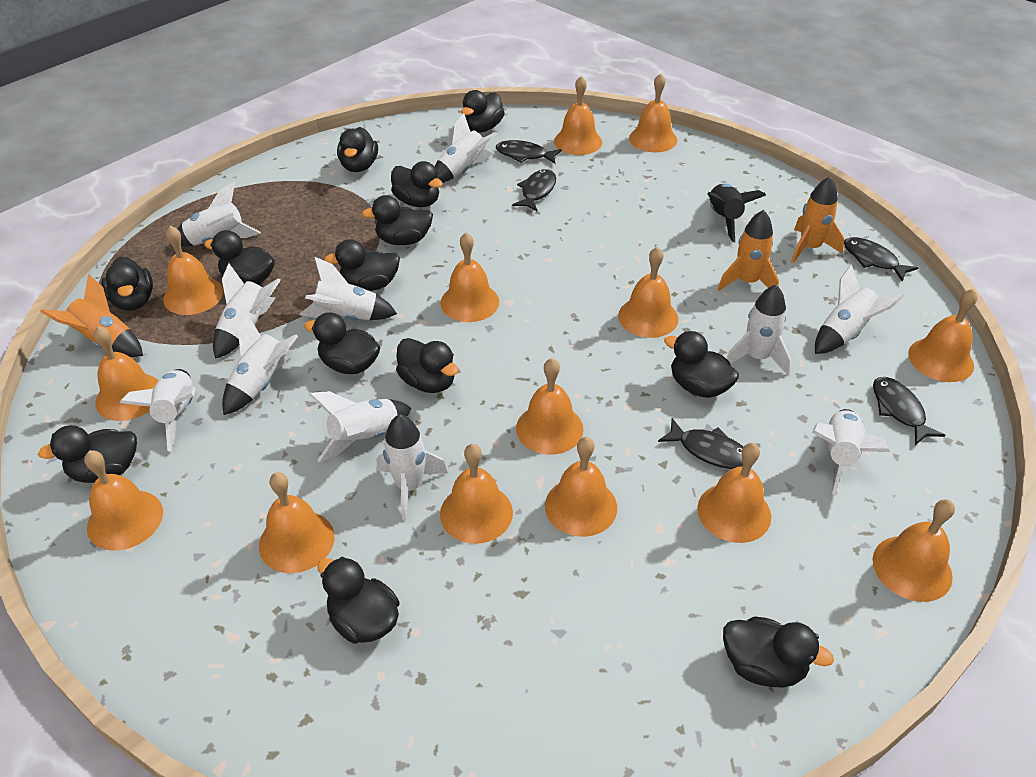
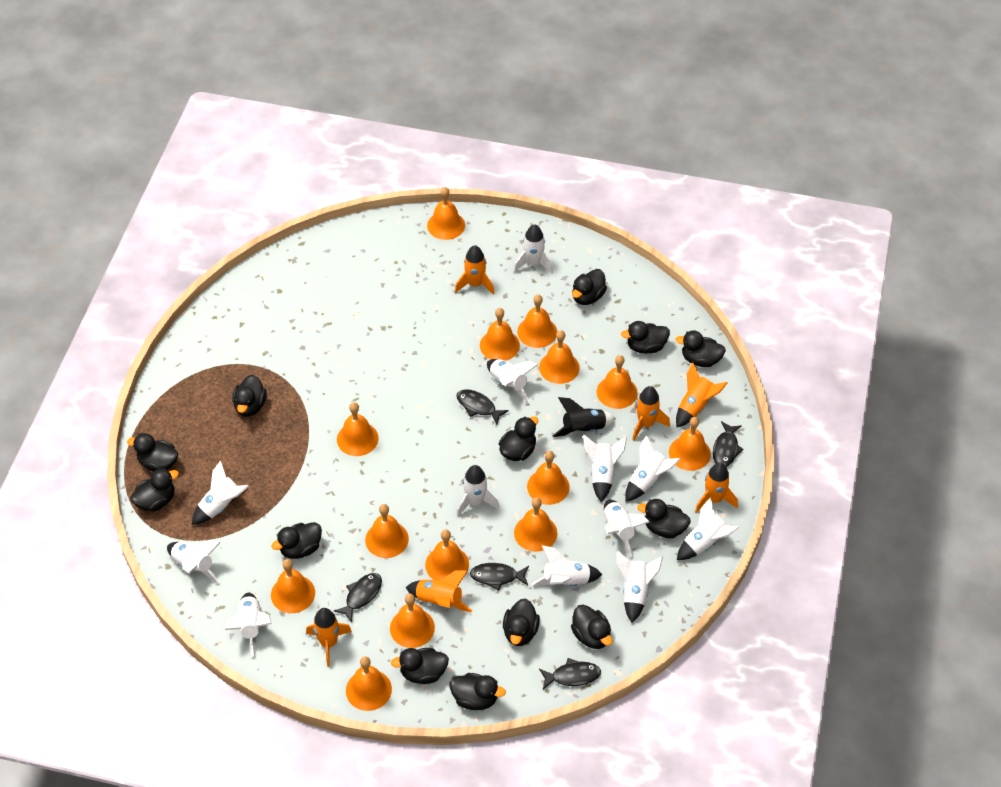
orange rocket: 3 -> 6
white rocket: 11 -> 12

